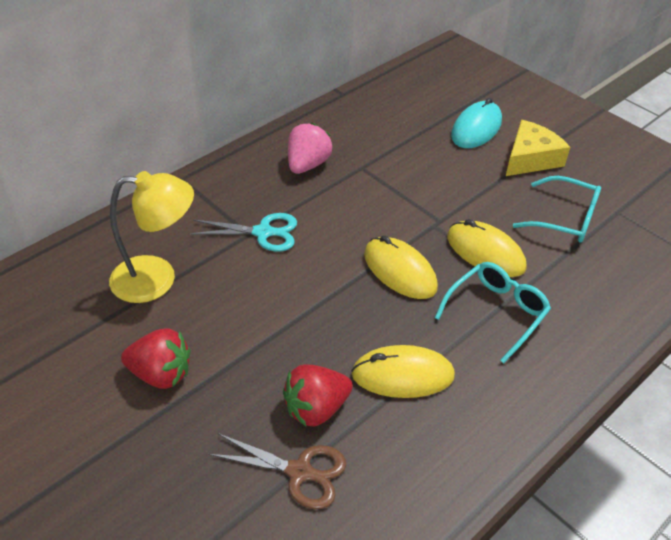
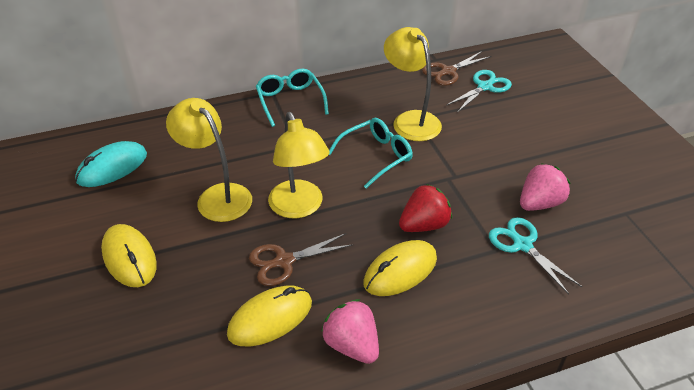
brown scissors: 1 -> 2
pink strawberry: 1 -> 2
red strawberry: 2 -> 1
turquoise scissors: 1 -> 2
yellow cheese: 1 -> 0
yellow lamp: 1 -> 3

